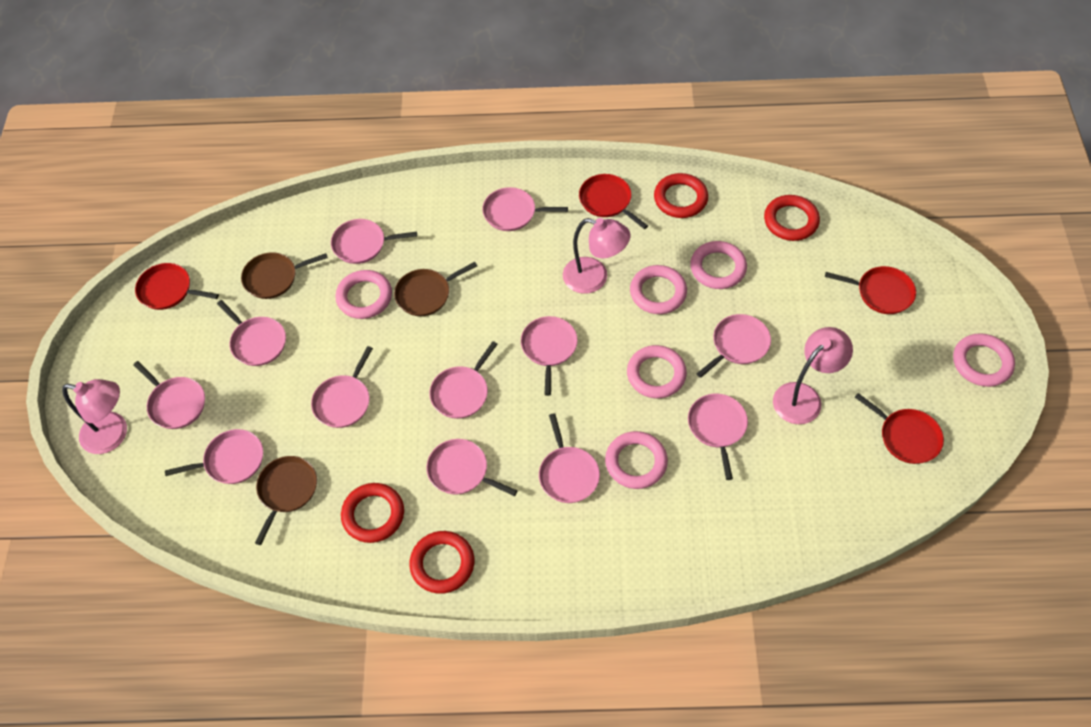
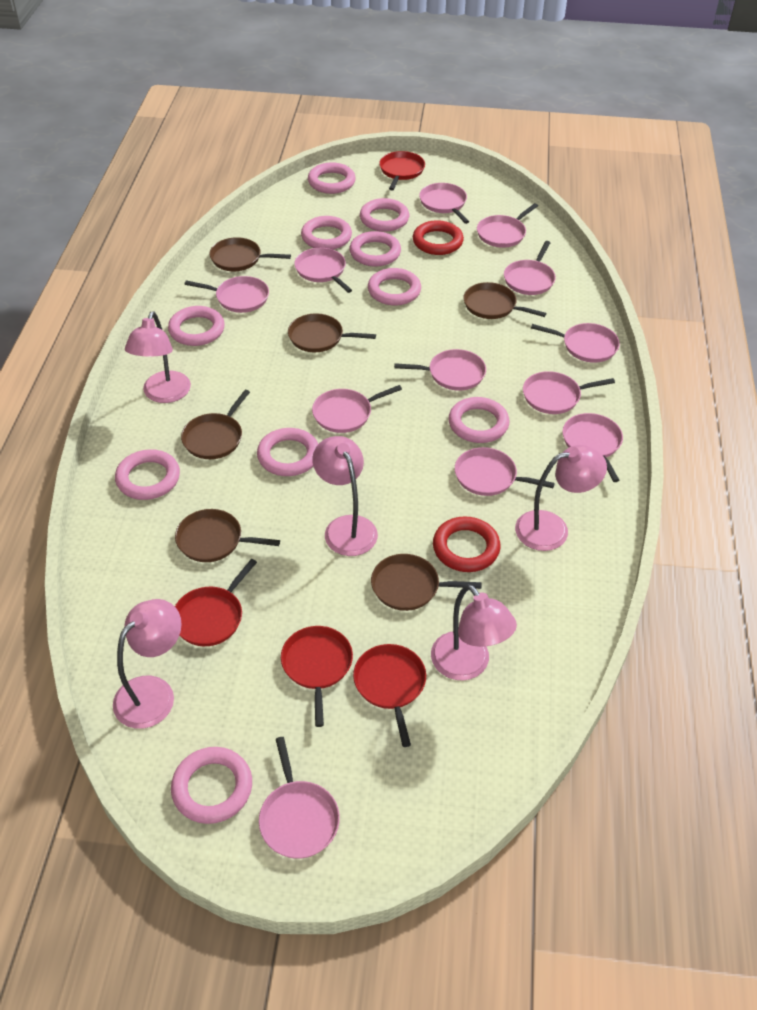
brown pan: 3 -> 6
pink lamp: 3 -> 5
pink ring: 6 -> 10
red ring: 4 -> 2

